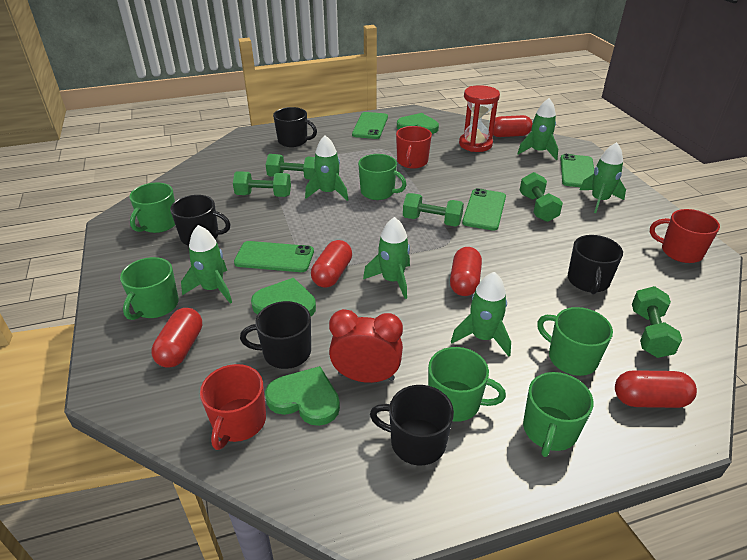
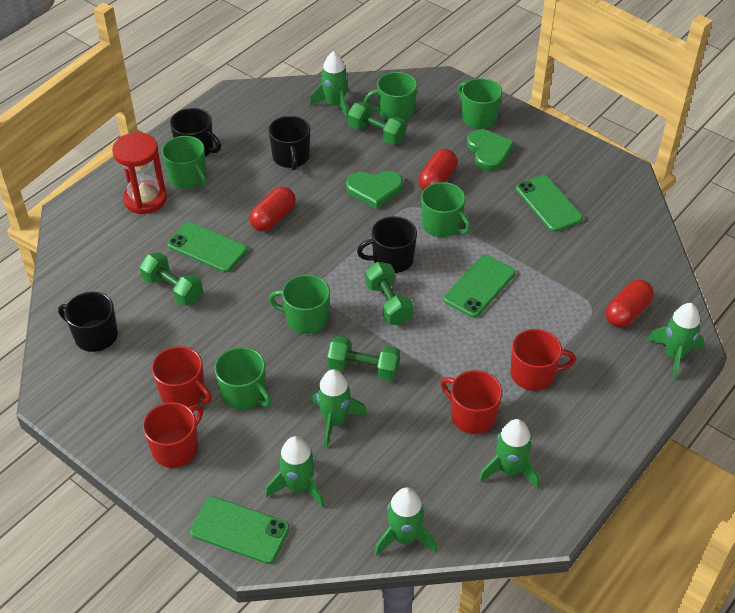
black mug: 5 -> 4
green dumbbell: 5 -> 4
green heart: 3 -> 2
red capsule: 5 -> 3
red clock: 1 -> 0
red mug: 3 -> 4

